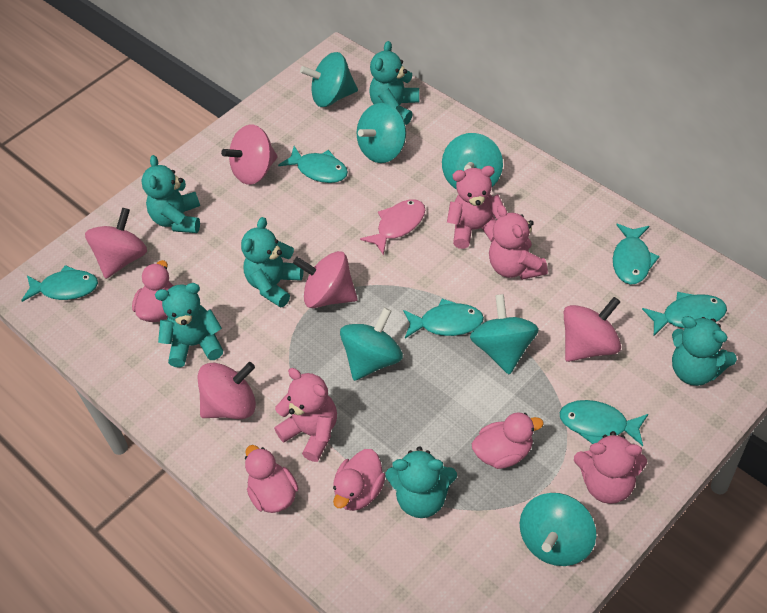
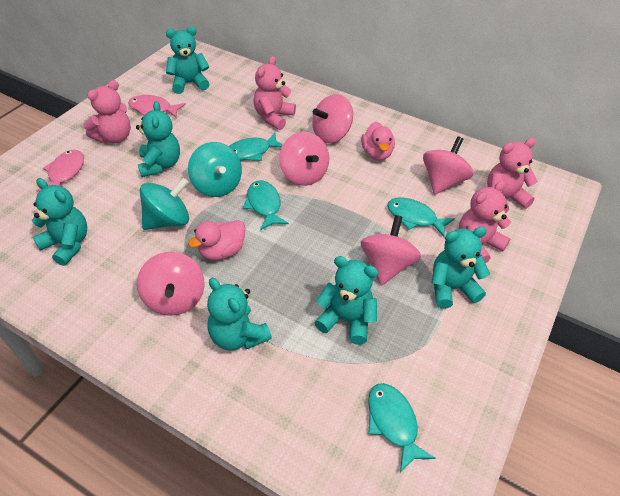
pink duck: 4 -> 2
pink fish: 1 -> 2
turquoise fish: 6 -> 4
turquoise spinning top: 6 -> 2

